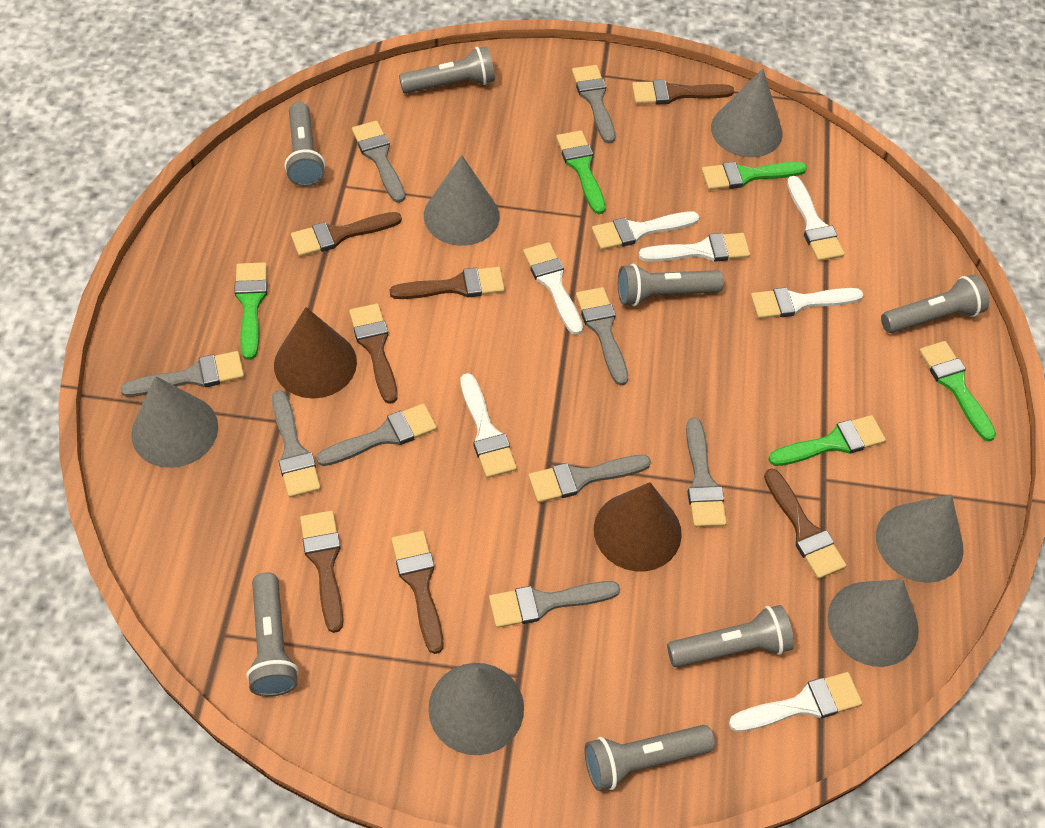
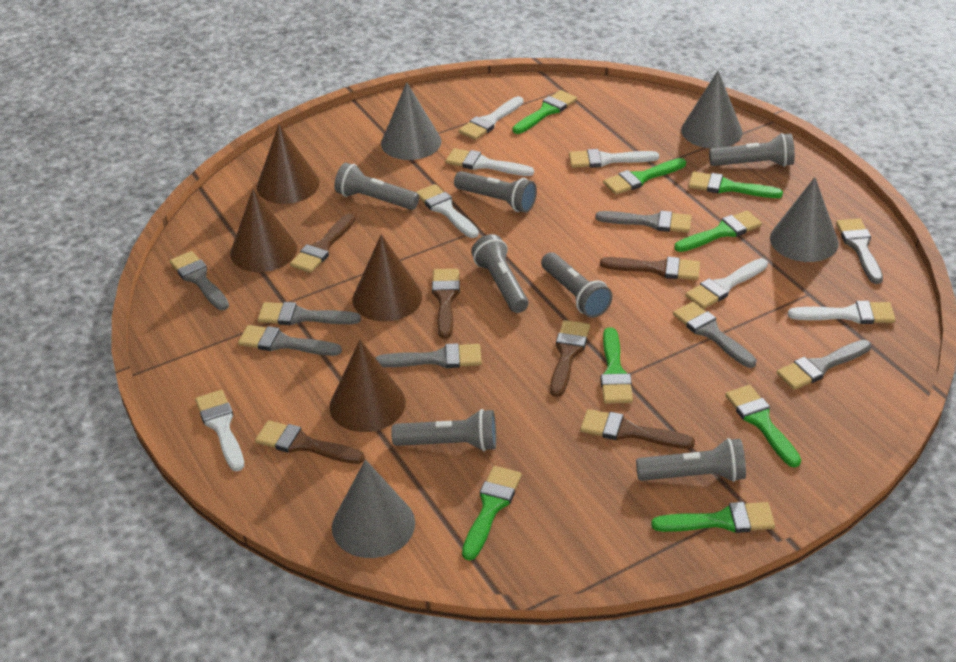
brown brush: 7 -> 6
brown cone: 2 -> 4
green brush: 5 -> 8
grey brush: 9 -> 8
grey cone: 6 -> 4

